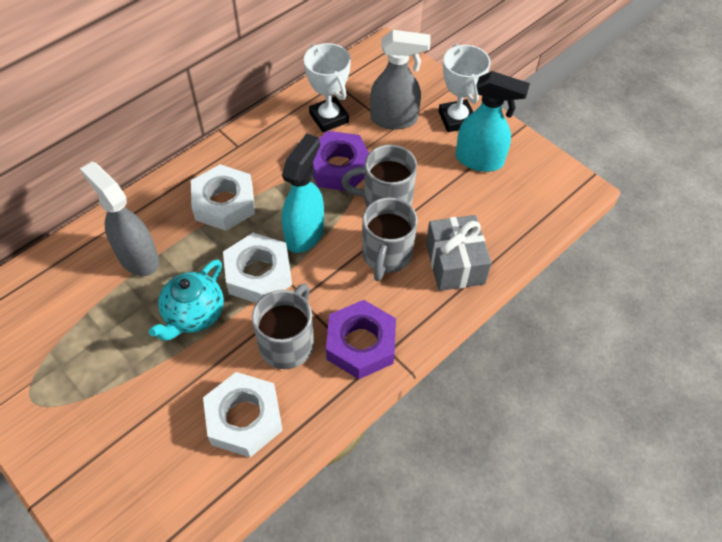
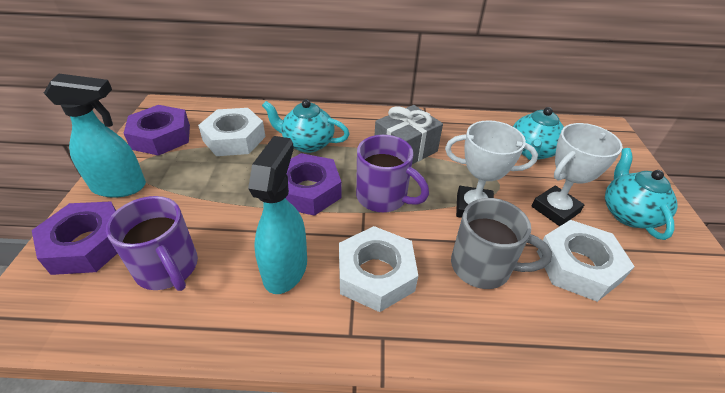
grey mug: 3 -> 1
grey spray bottle: 2 -> 0
purple mug: 0 -> 2
purple nut: 2 -> 3
turquoise teapot: 1 -> 3

